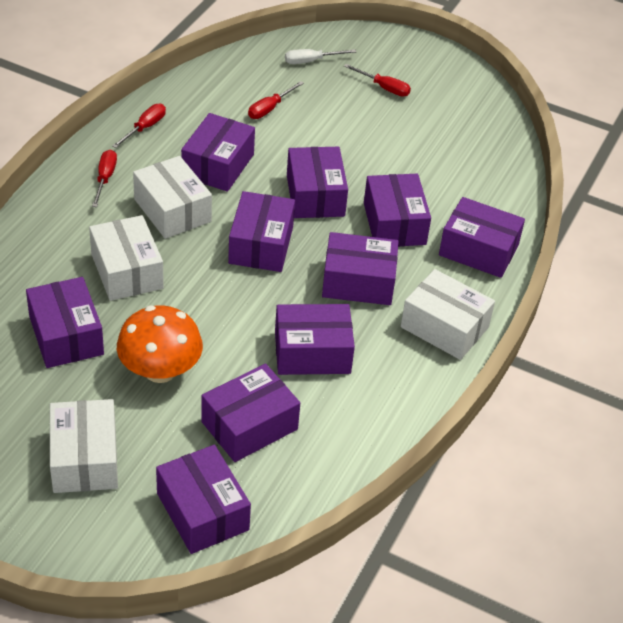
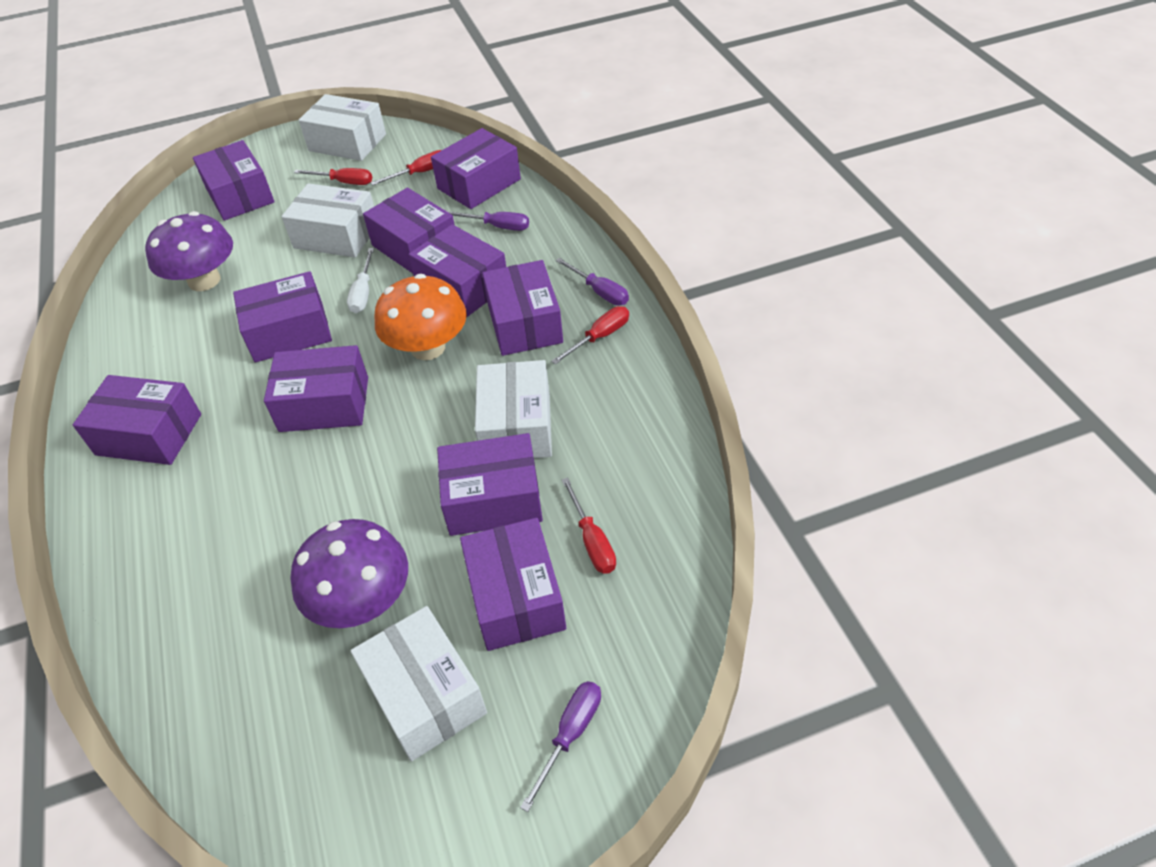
purple mushroom: 0 -> 2
purple screwdriver: 0 -> 3

